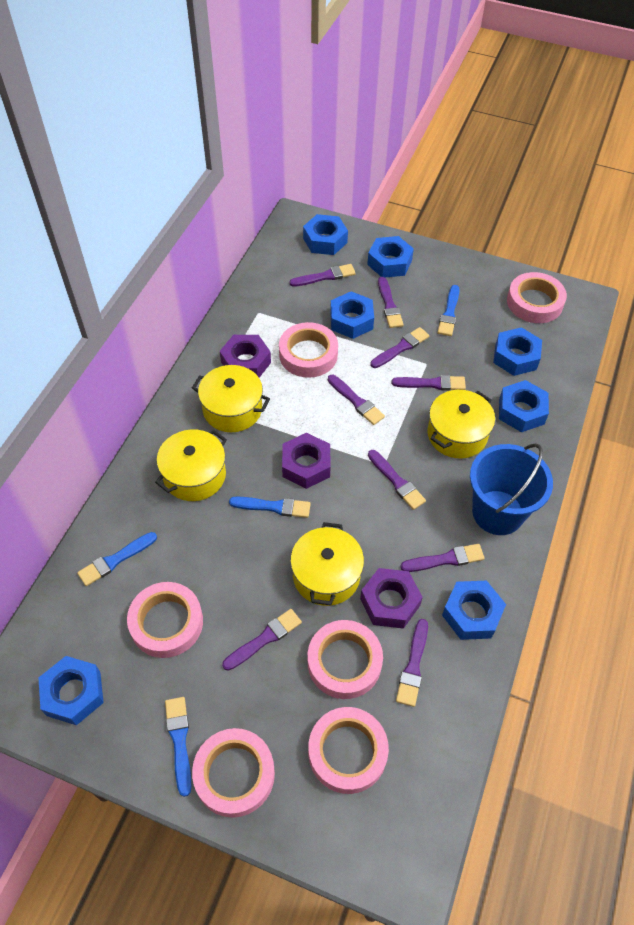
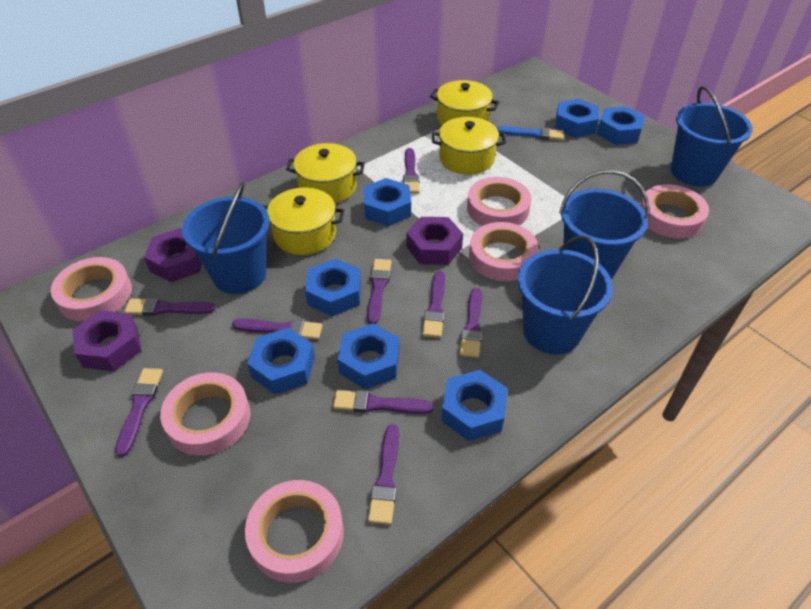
blue brush: 4 -> 1
blue bucket: 1 -> 4

